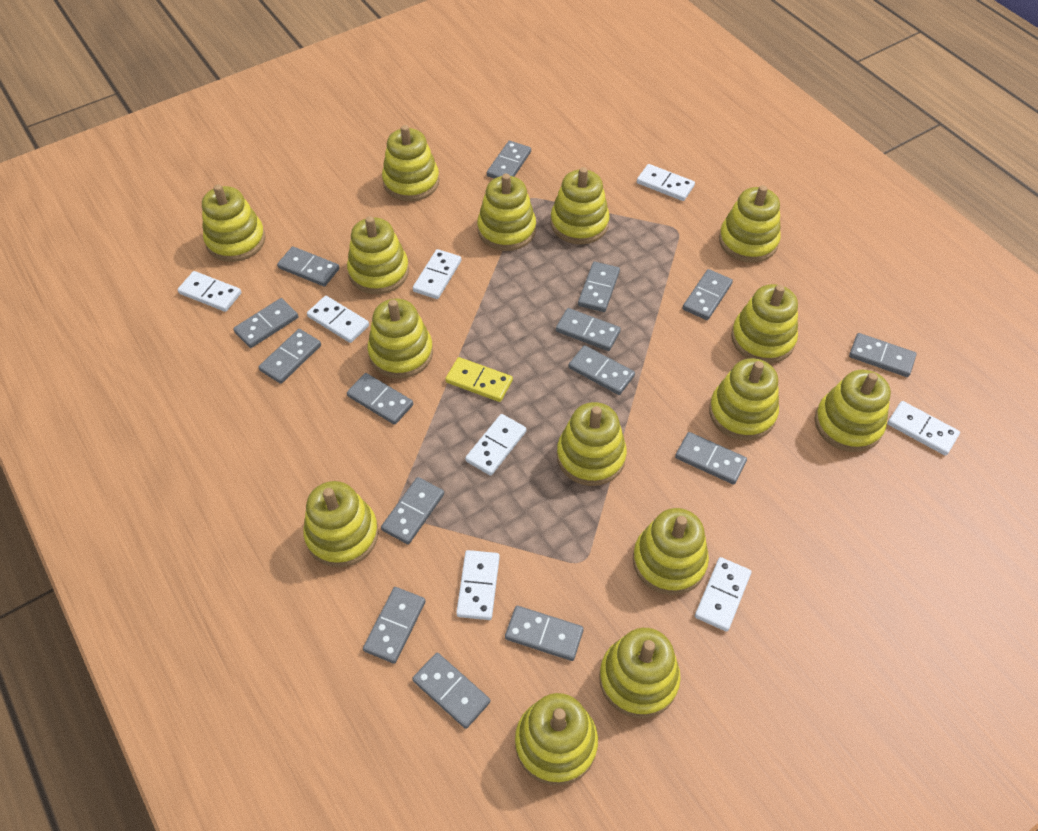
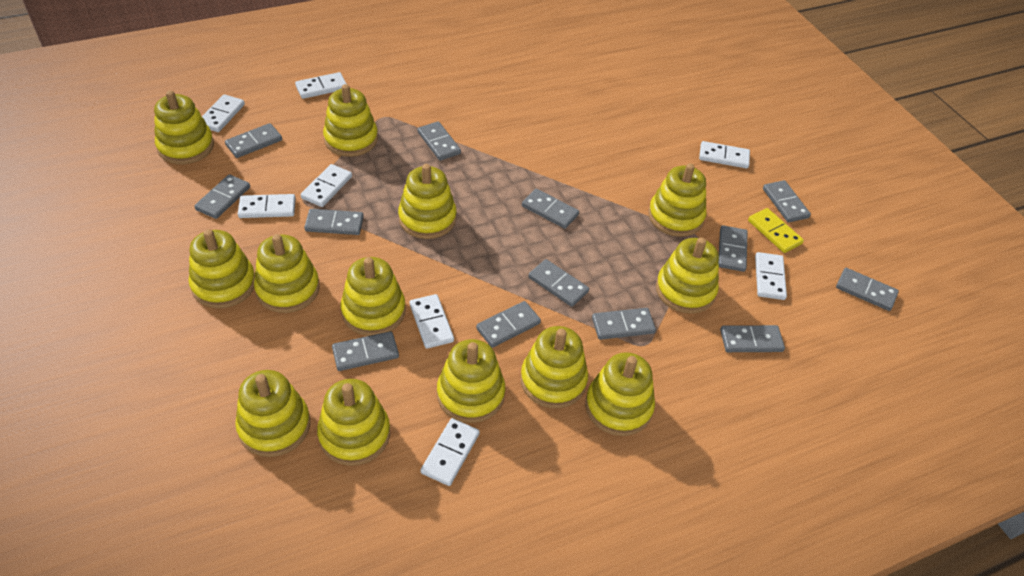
grey domino: 15 -> 13
yellow stacking toy: 15 -> 13

